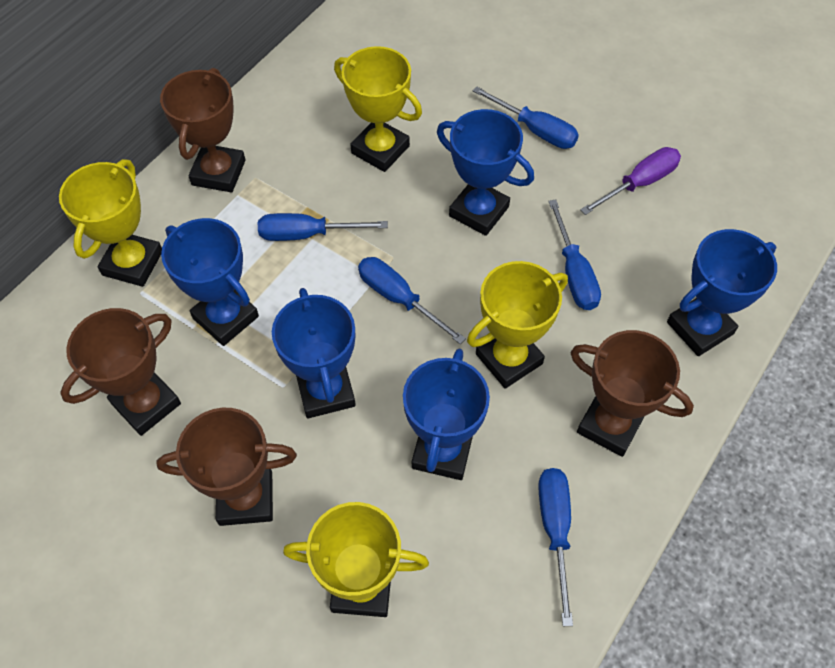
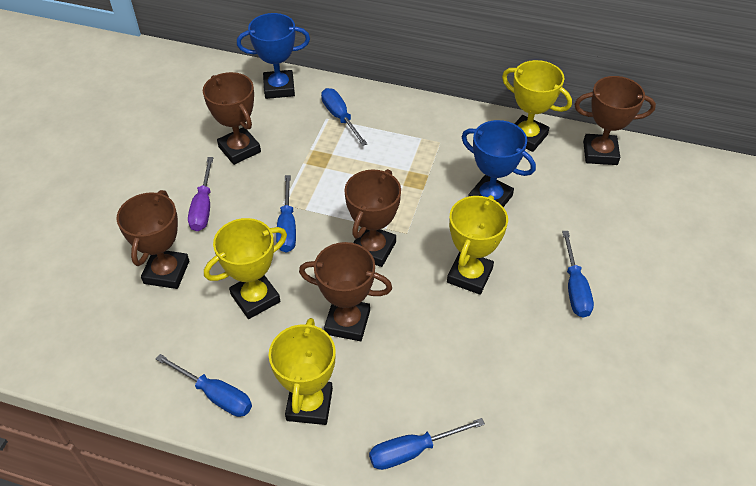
blue trophy: 5 -> 2
brown trophy: 4 -> 5

